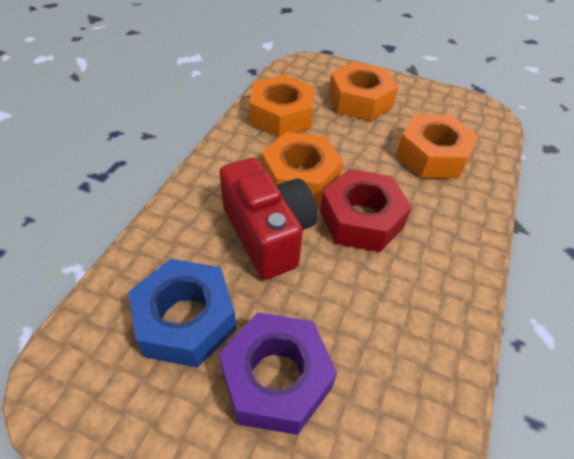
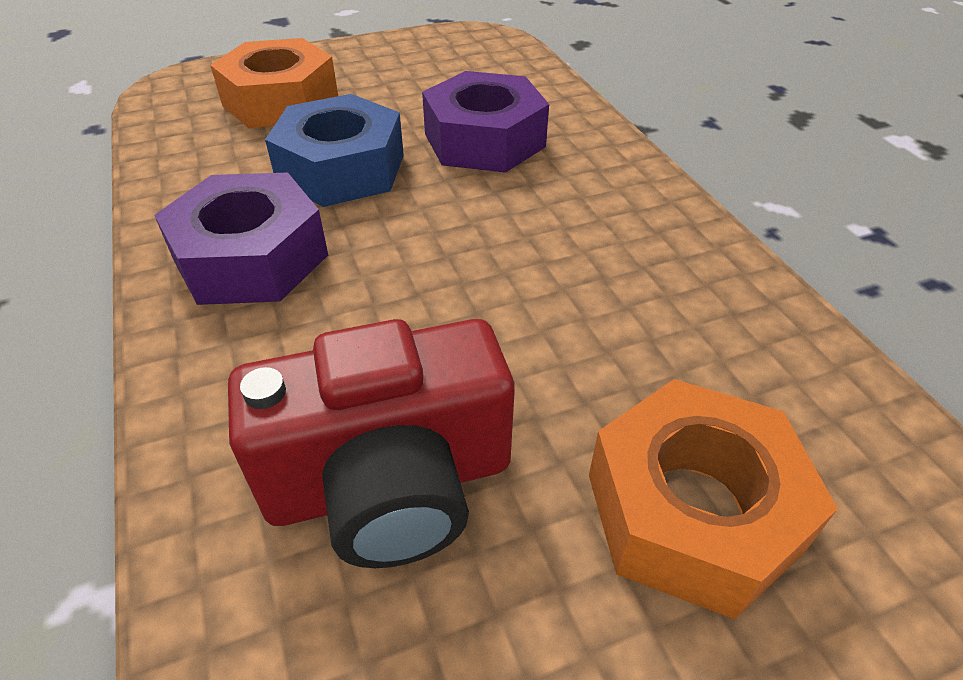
orange nut: 4 -> 2
purple nut: 1 -> 2
red nut: 1 -> 0

